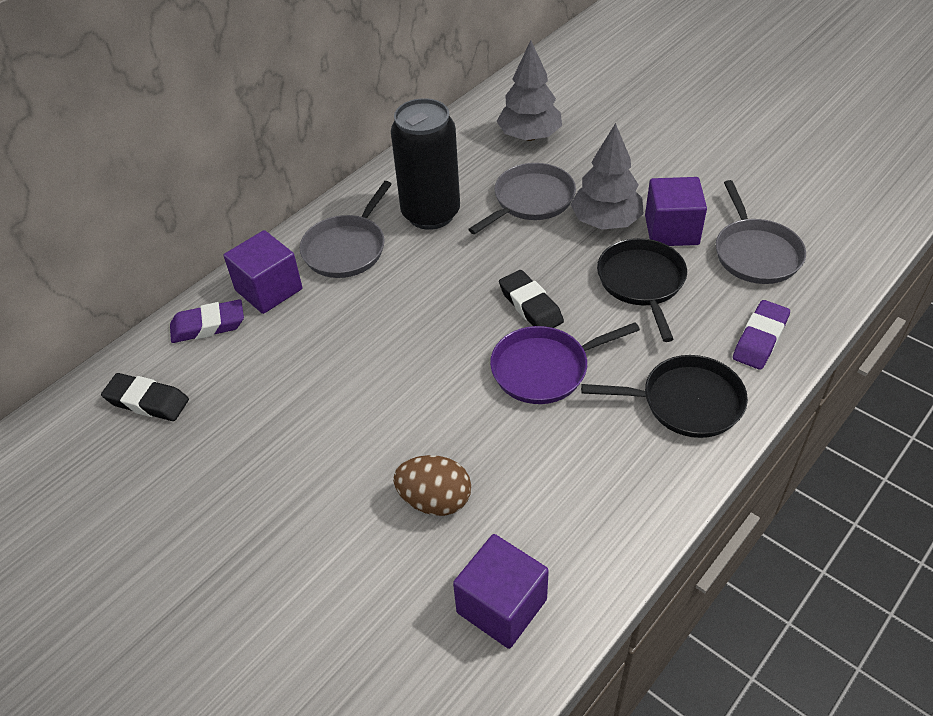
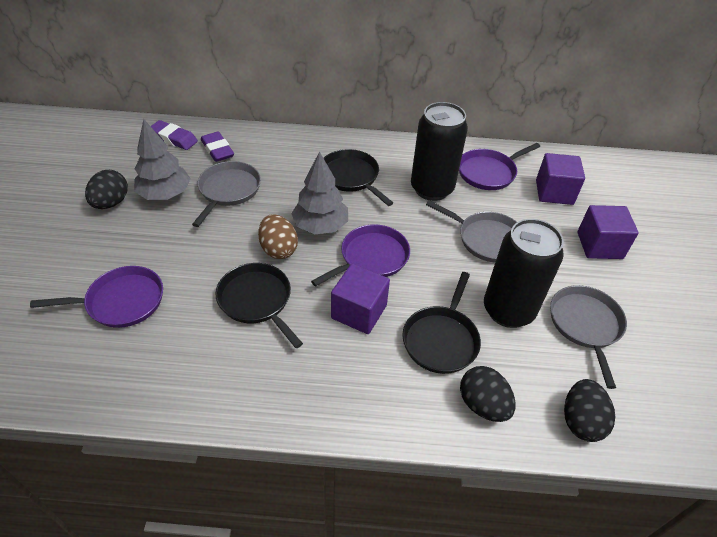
black can: 1 -> 2
black egg: 0 -> 3
black eraser: 2 -> 0
black pan: 2 -> 3
purple pan: 1 -> 3

